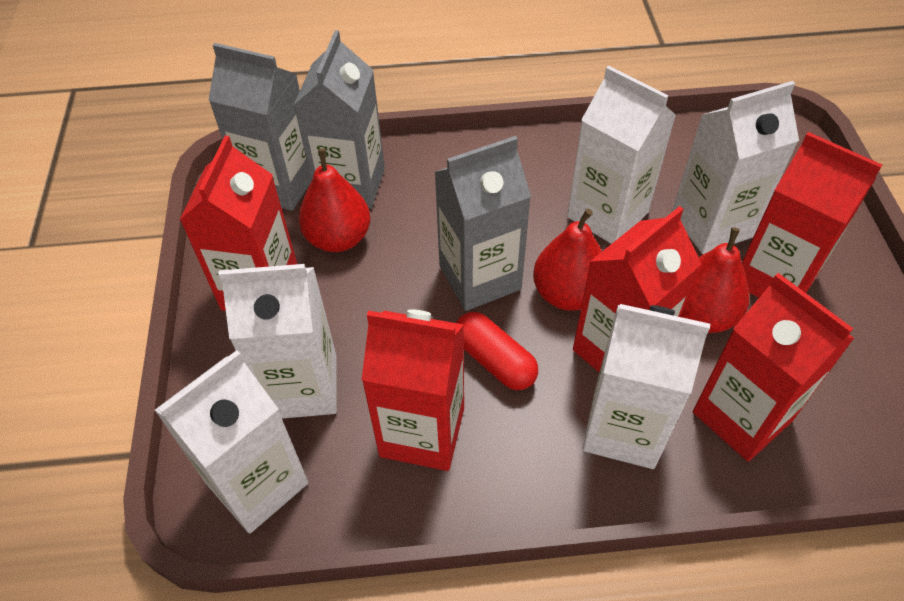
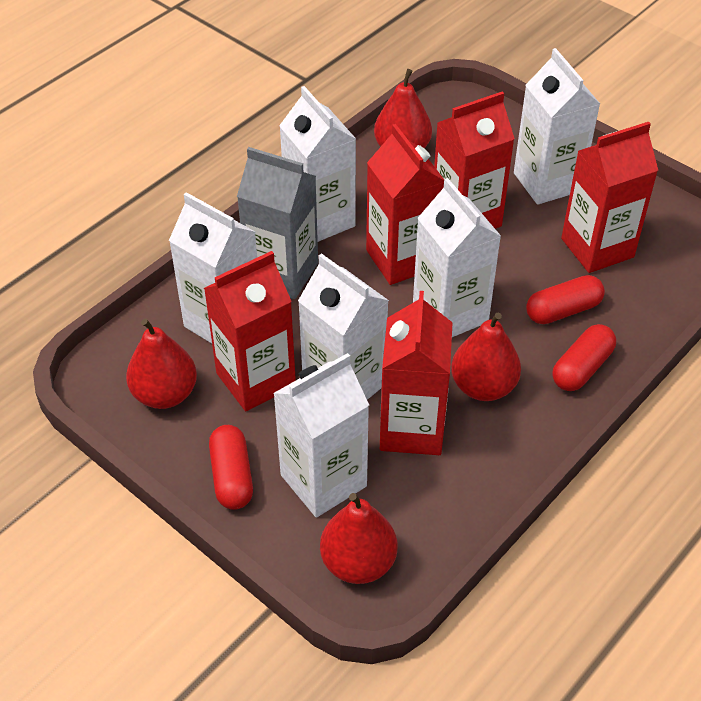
grey carton: 3 -> 1
red capsule: 1 -> 3
red pear: 3 -> 4
white carton: 5 -> 6

